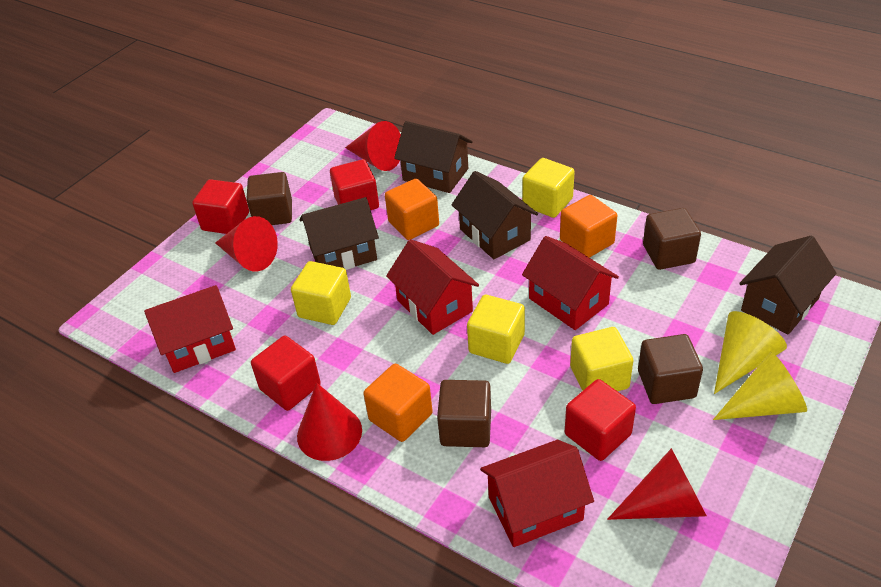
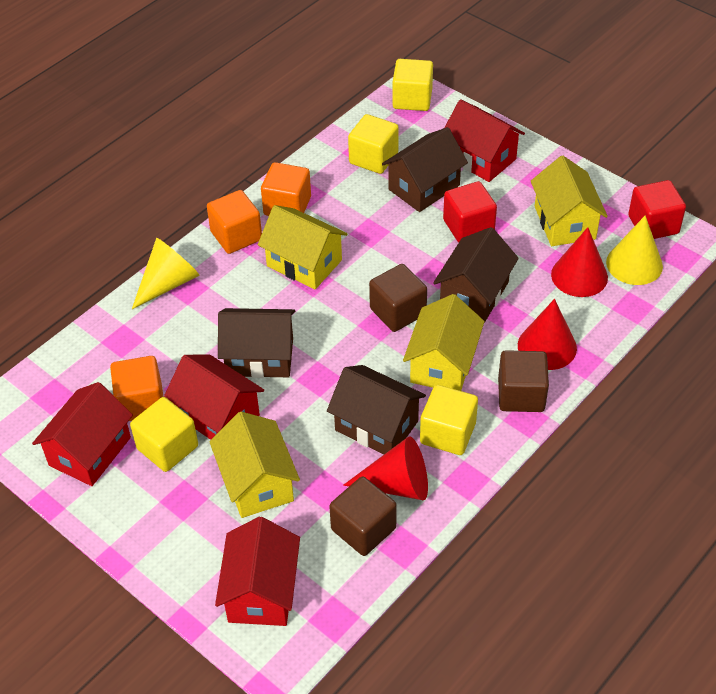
brown cube: 4 -> 3
red cone: 4 -> 3
red cube: 4 -> 2
yellow house: 0 -> 4

